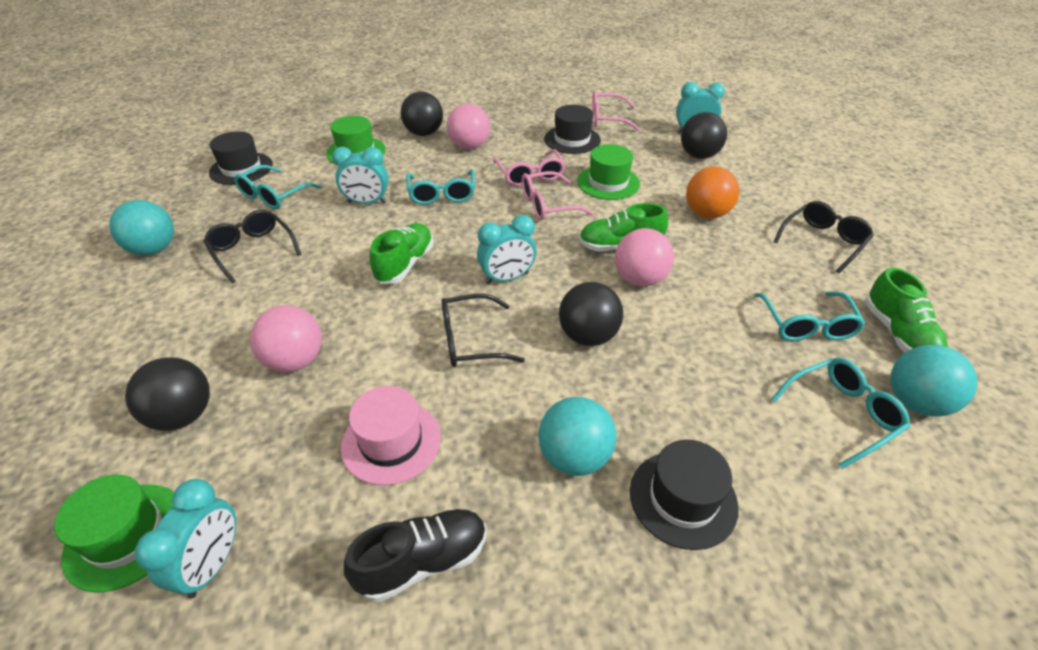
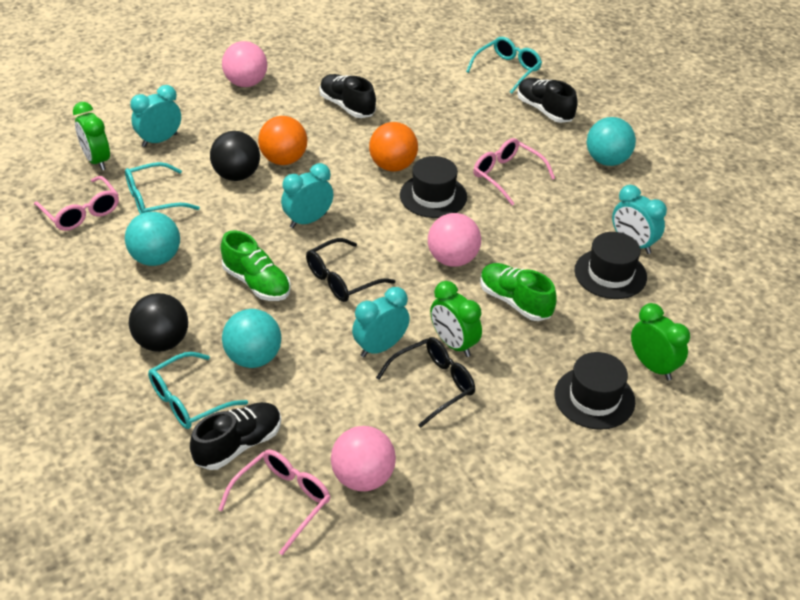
black ball: 4 -> 2
black glasses: 3 -> 2
black shoe: 1 -> 3
green clock: 0 -> 3
green hat: 3 -> 0
green shoe: 3 -> 2
orange ball: 1 -> 2
pink hat: 1 -> 0
turquoise glasses: 4 -> 3

